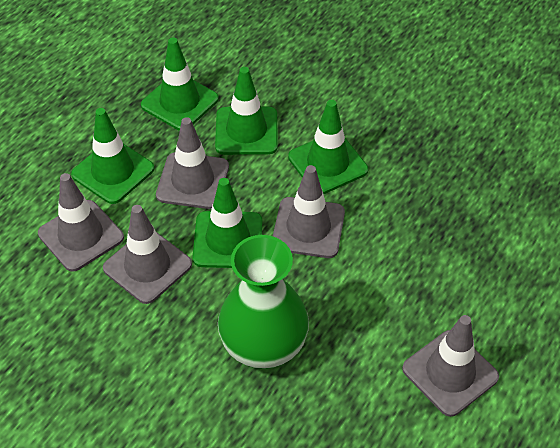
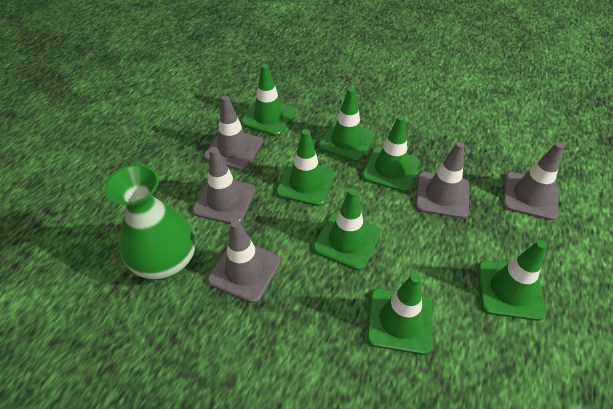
green traffic cone: 5 -> 7

